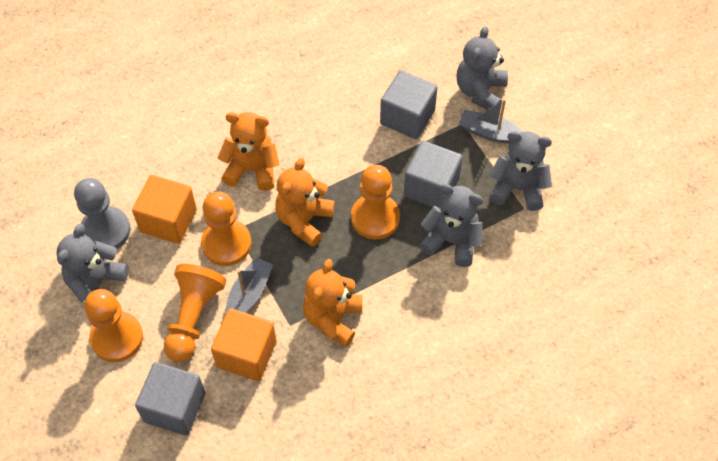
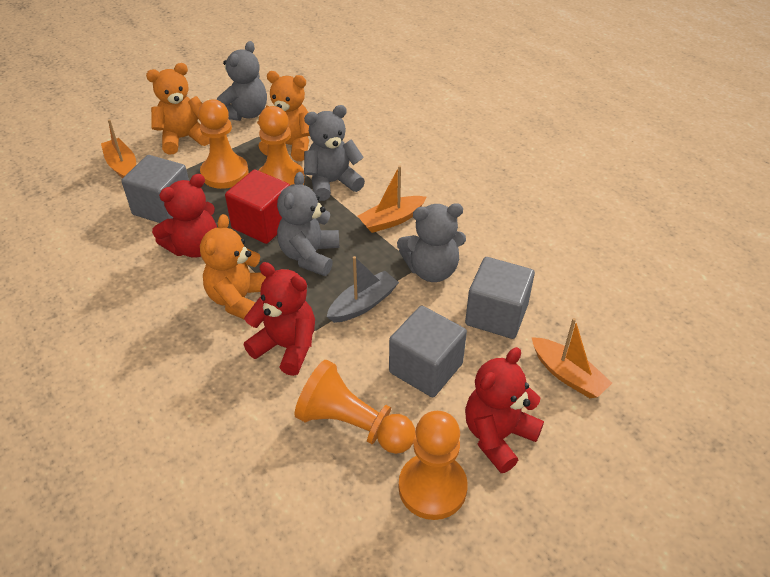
grey boat: 2 -> 1
grey pawn: 1 -> 0
orange boat: 0 -> 3
orange cube: 2 -> 0
red cube: 0 -> 1
red teddy bear: 0 -> 3

